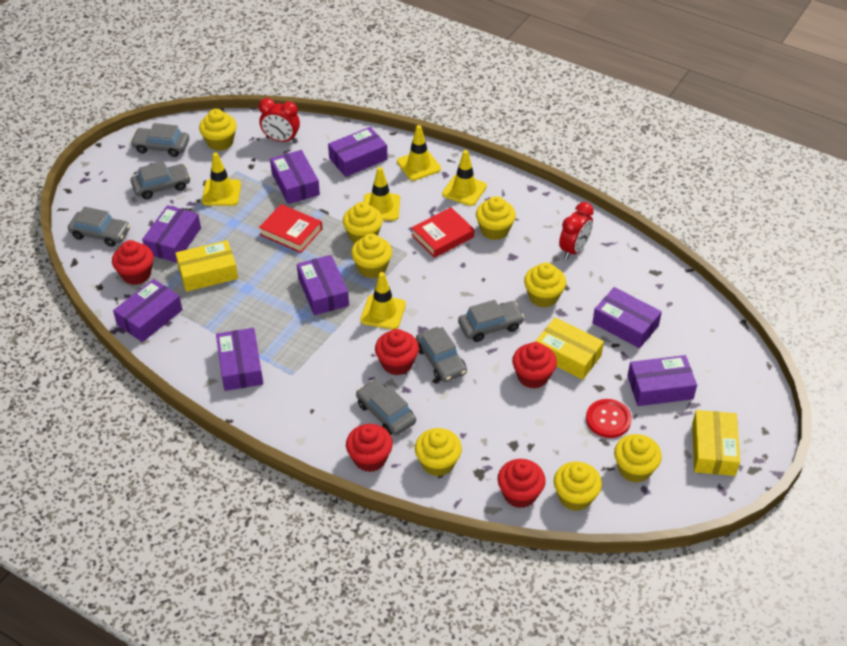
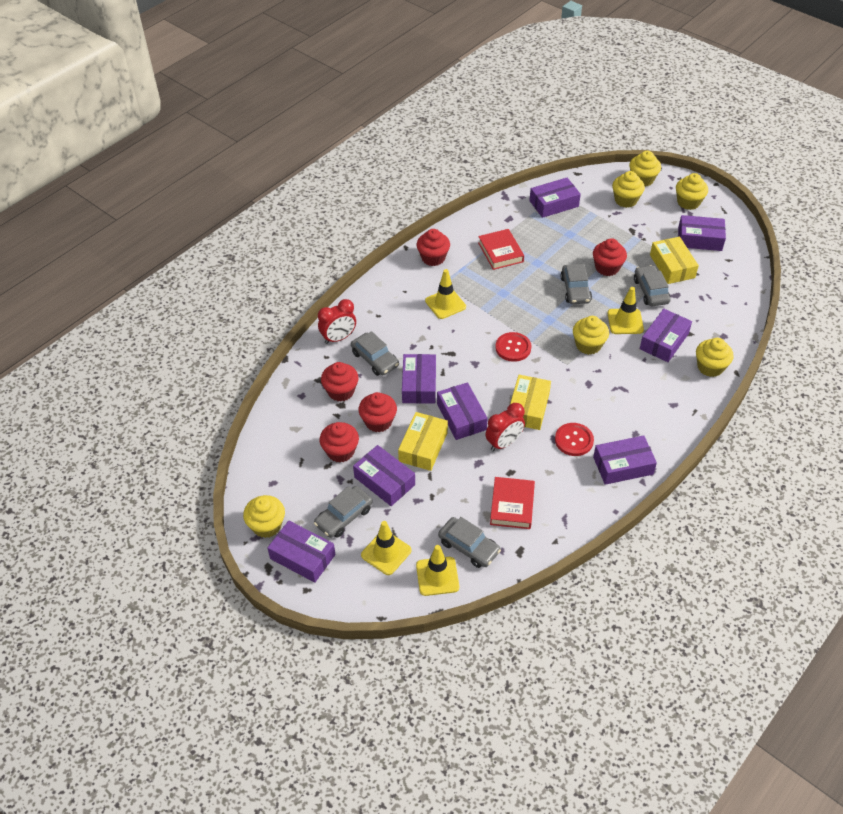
grey car: 6 -> 5
red button: 1 -> 2
yellow cupcake: 8 -> 6
yellow traffic cone: 5 -> 4

